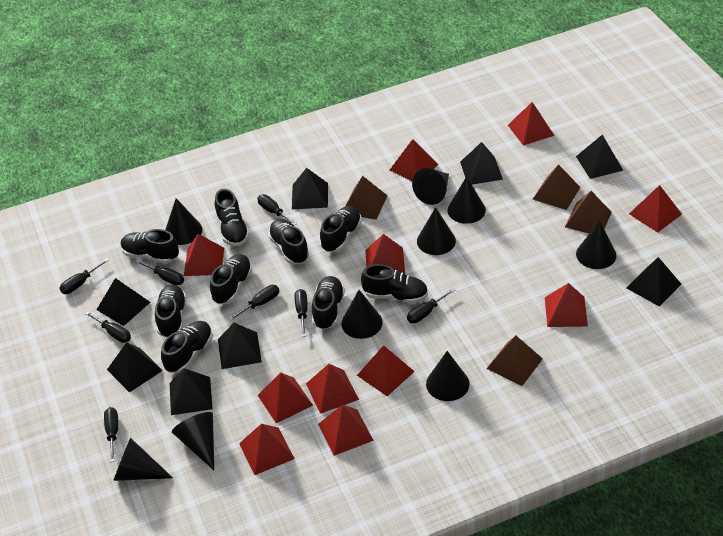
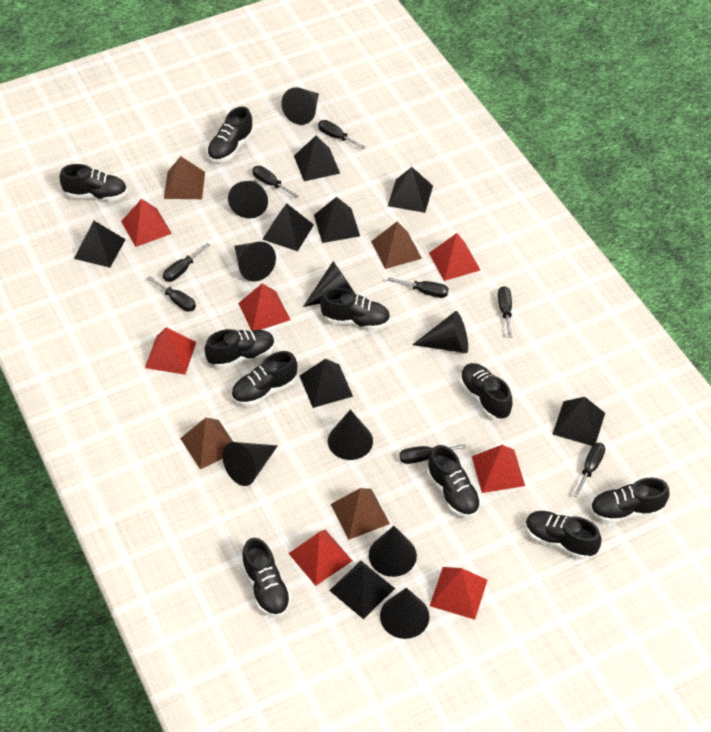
black shoe: 9 -> 10
red pyramid: 11 -> 7

